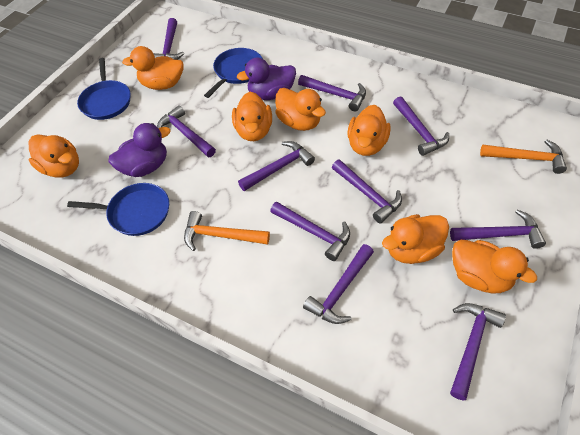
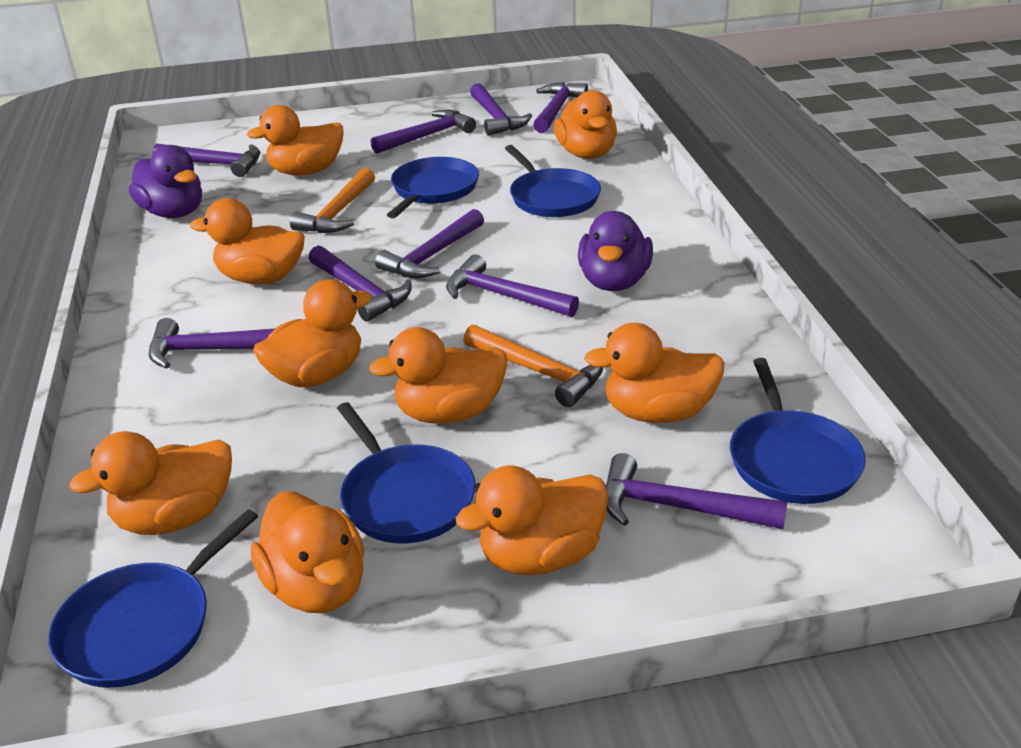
blue pan: 3 -> 5
orange duck: 7 -> 9
purple hammer: 10 -> 9

